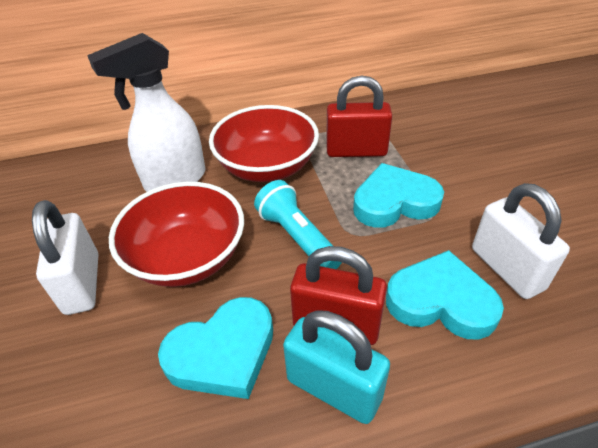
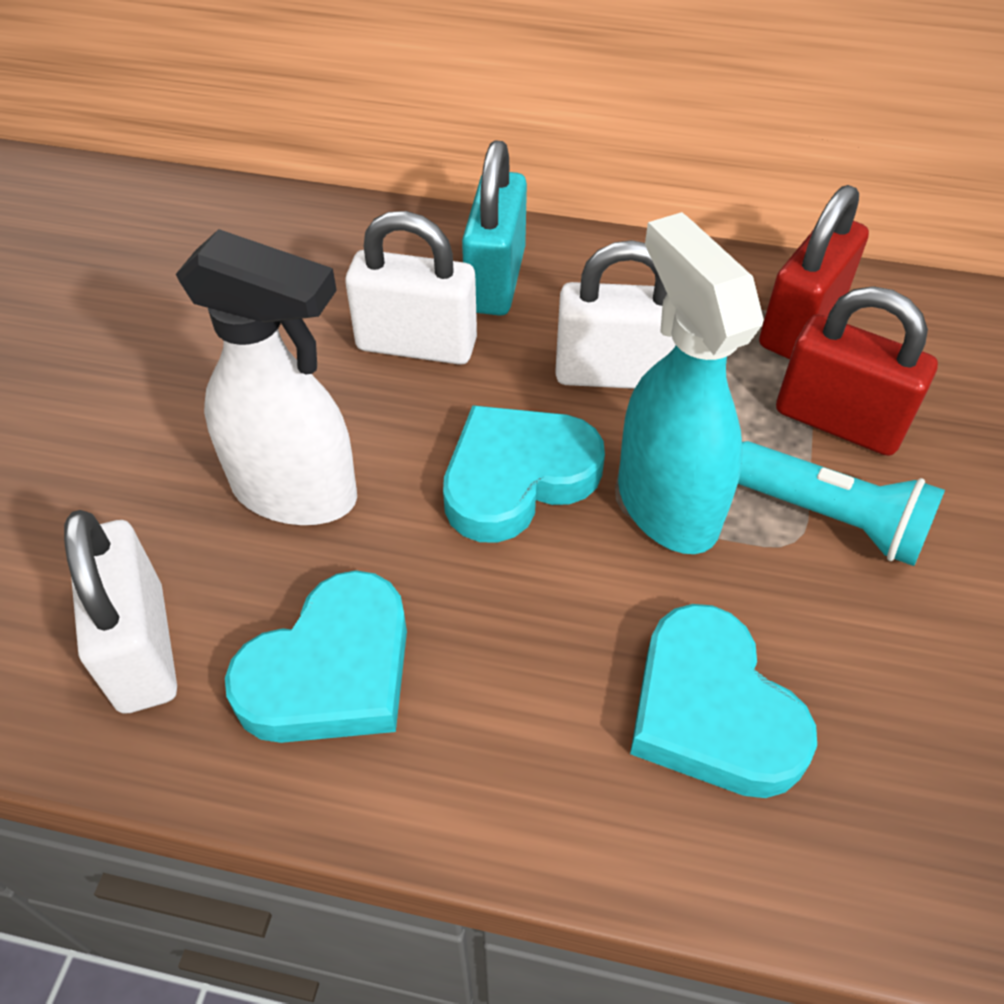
red bowl: 2 -> 0
turquoise spray bottle: 0 -> 1
white padlock: 2 -> 3

